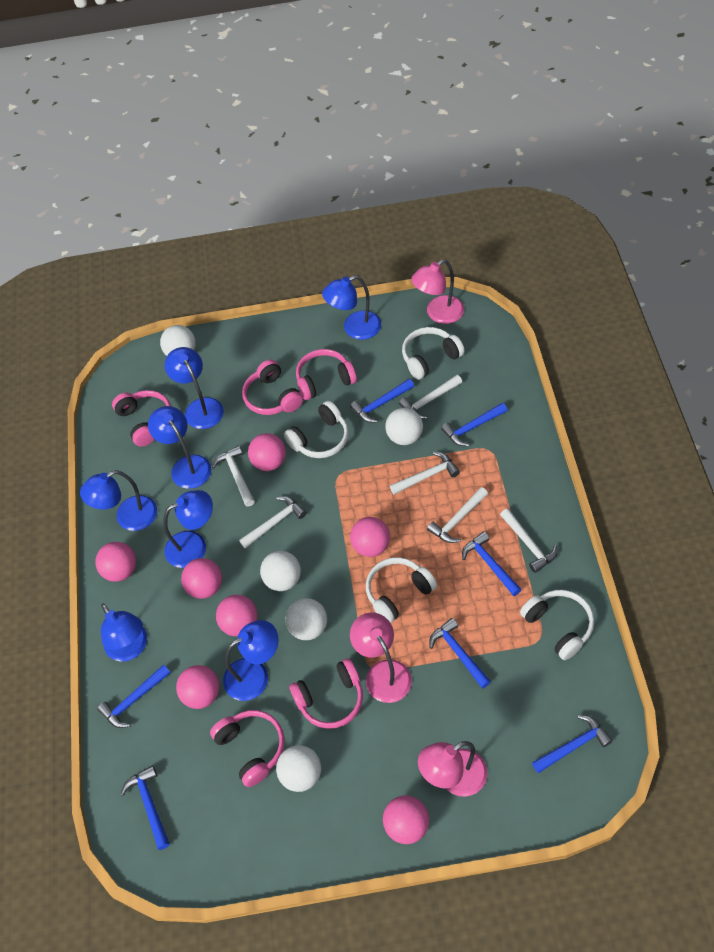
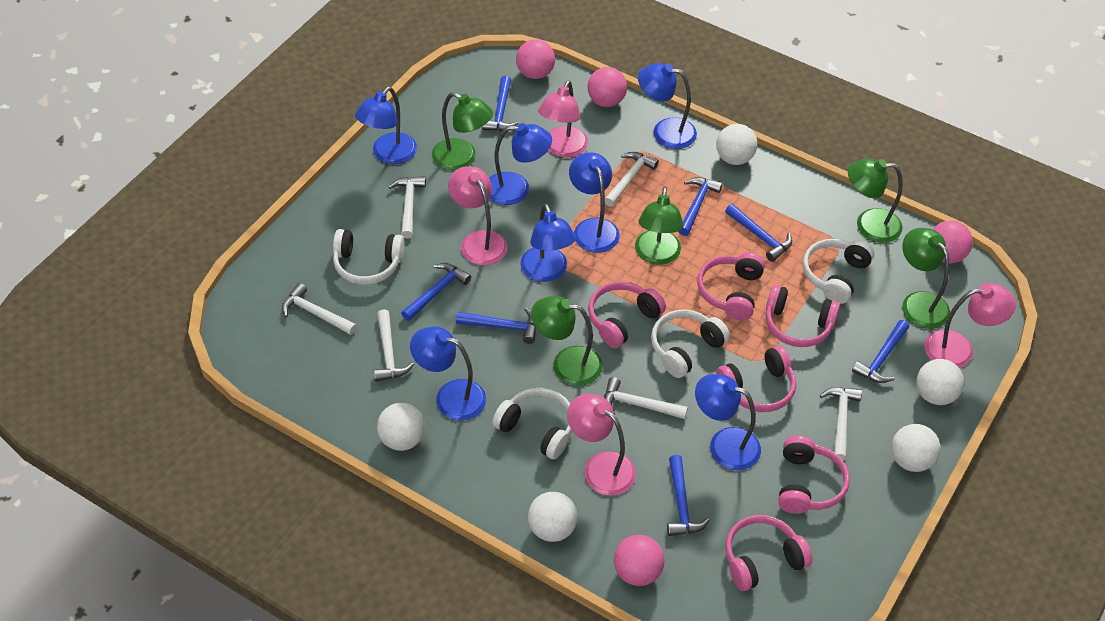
green lamp: 0 -> 5
pink ball: 7 -> 4
pink headphones: 5 -> 6
pink lamp: 3 -> 4

